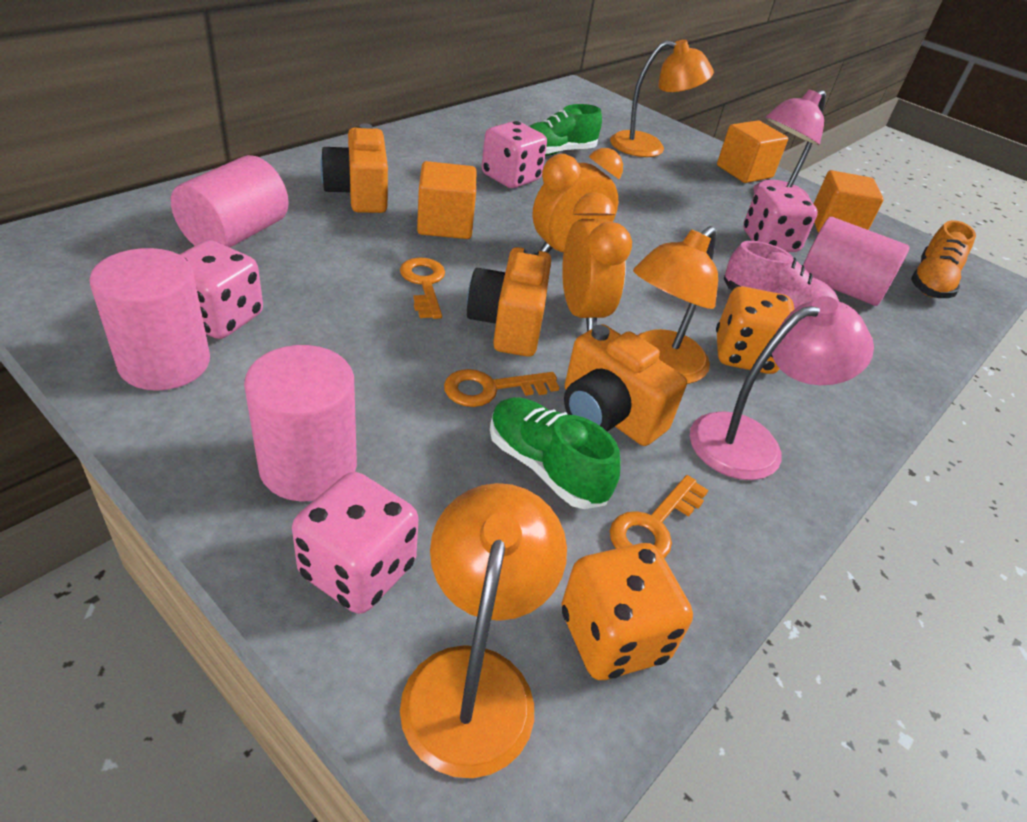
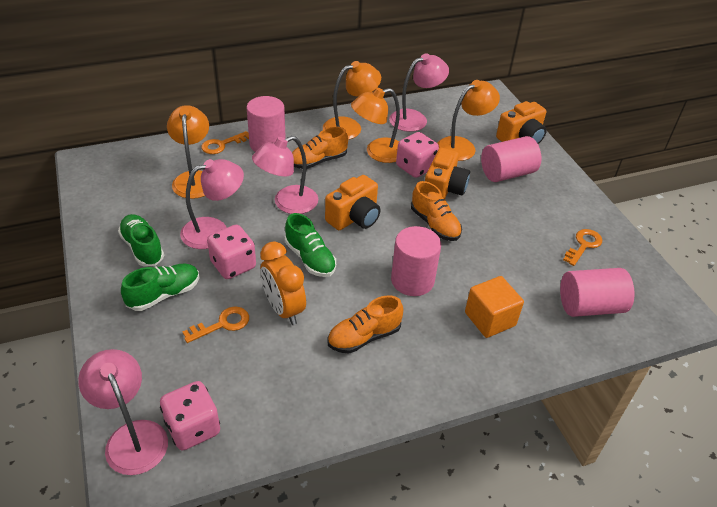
green shoe: 2 -> 3
orange clock: 2 -> 1
orange cube: 3 -> 1
orange dice: 2 -> 0
orange lamp: 3 -> 4
orange shoe: 1 -> 3
pink dice: 4 -> 3
pink lamp: 2 -> 4
pink shoe: 1 -> 0

